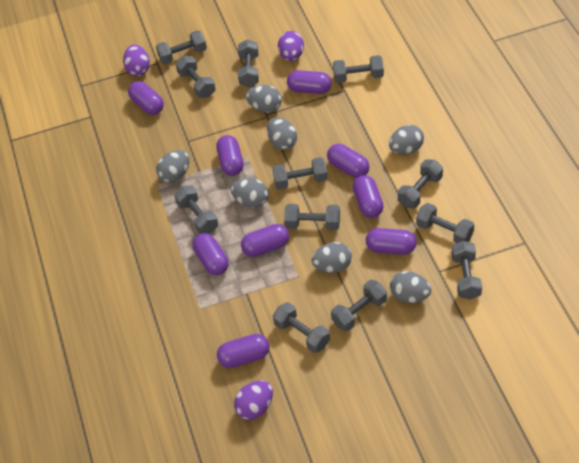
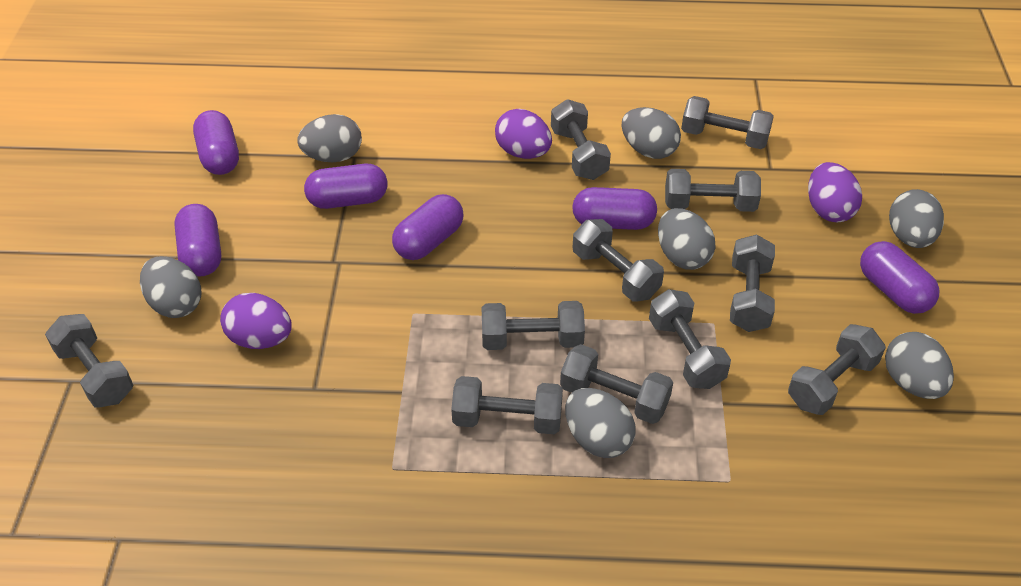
grey dumbbell: 12 -> 11
purple capsule: 9 -> 6

